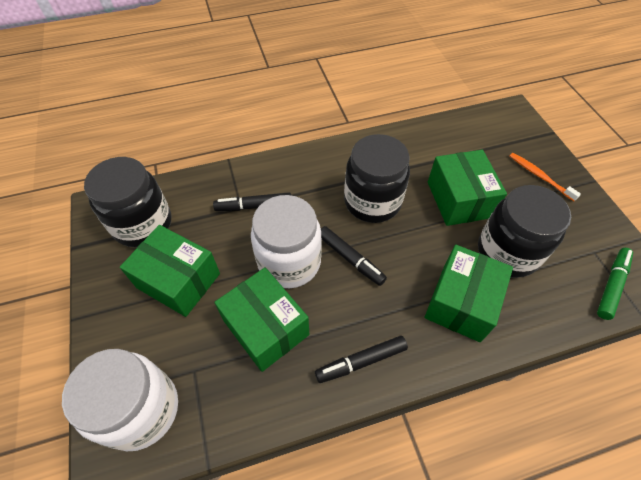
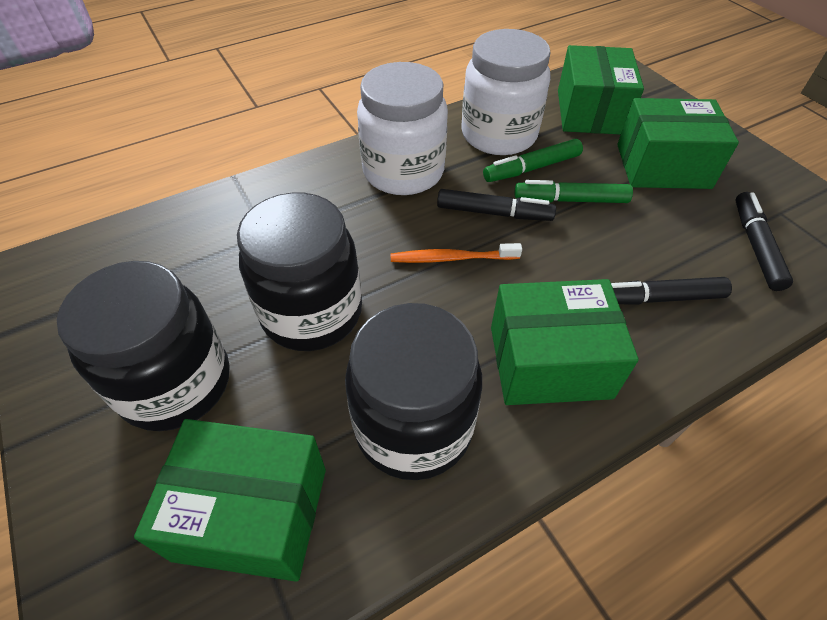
green marker: 1 -> 2

